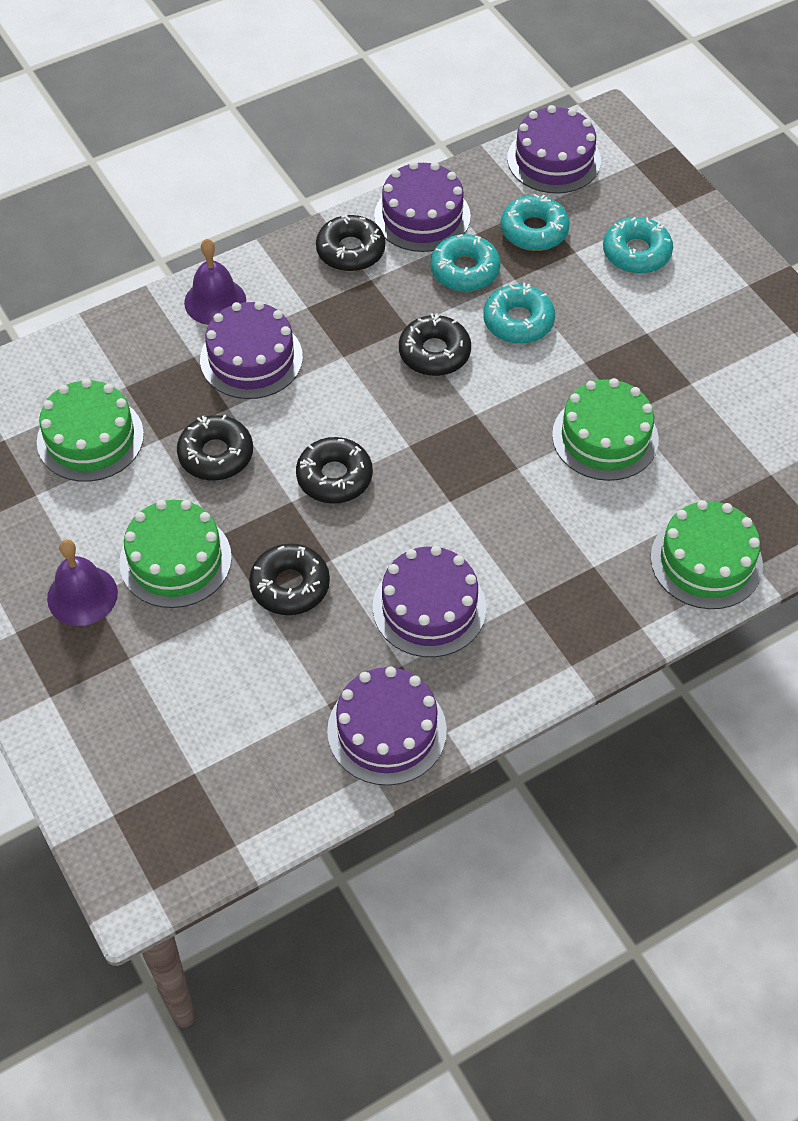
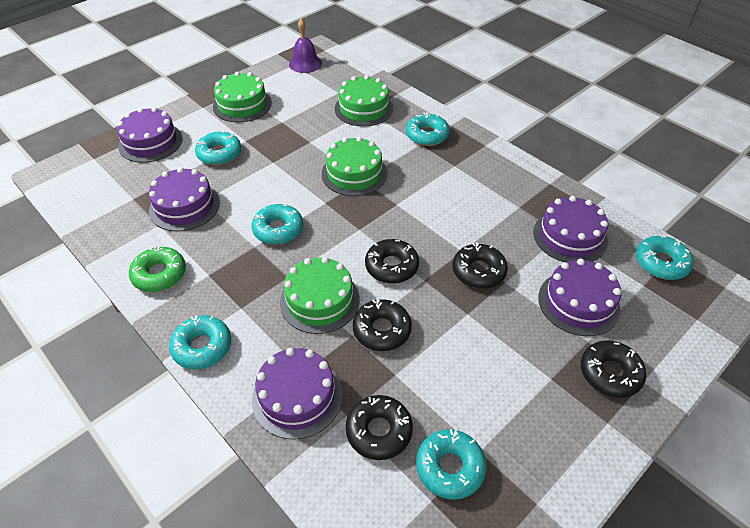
green donut: 0 -> 1
purple bell: 2 -> 1
turquoise donut: 4 -> 6

